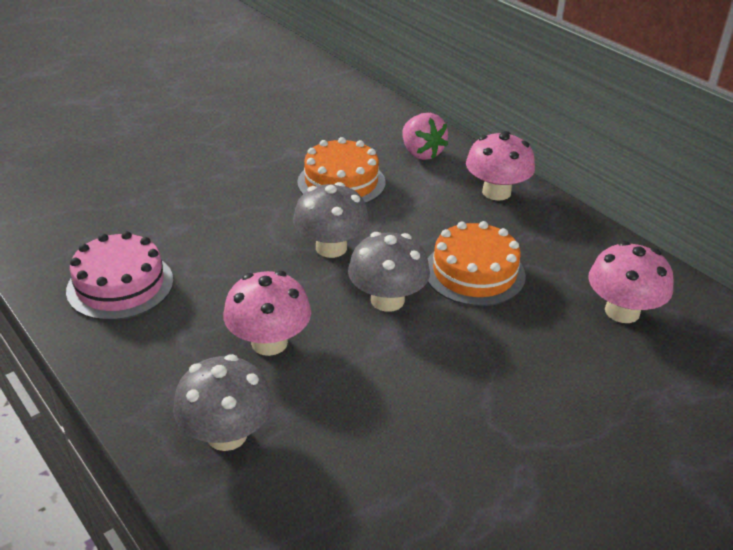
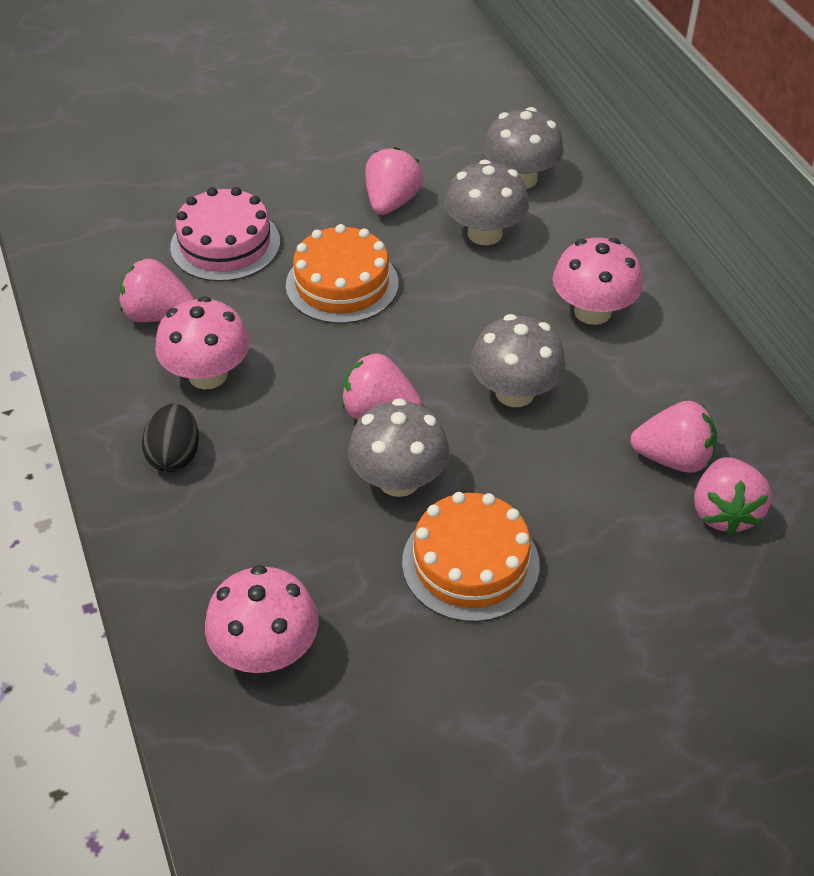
black egg: 0 -> 1
grey mushroom: 3 -> 4
pink strawberry: 1 -> 5

